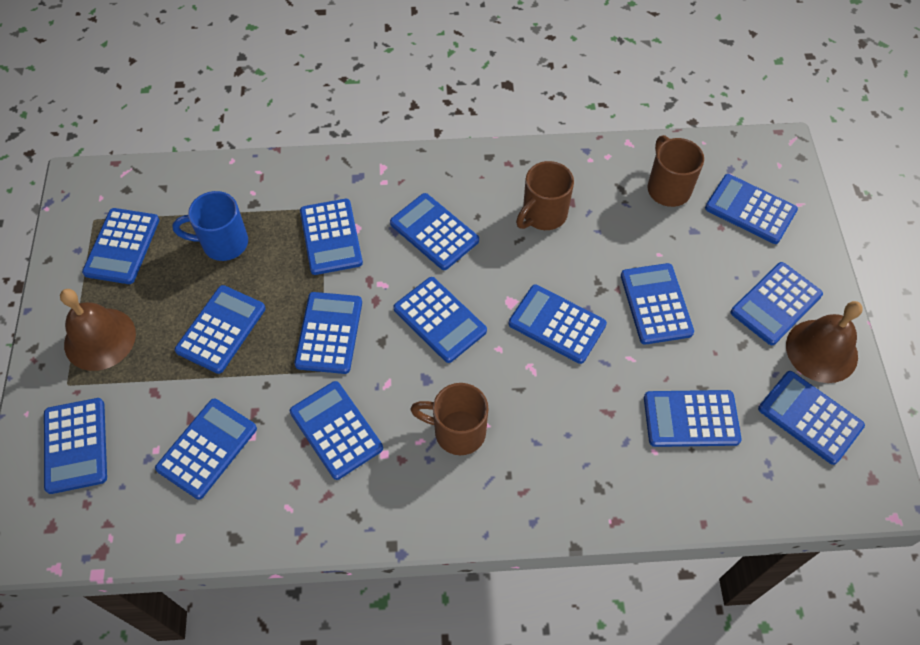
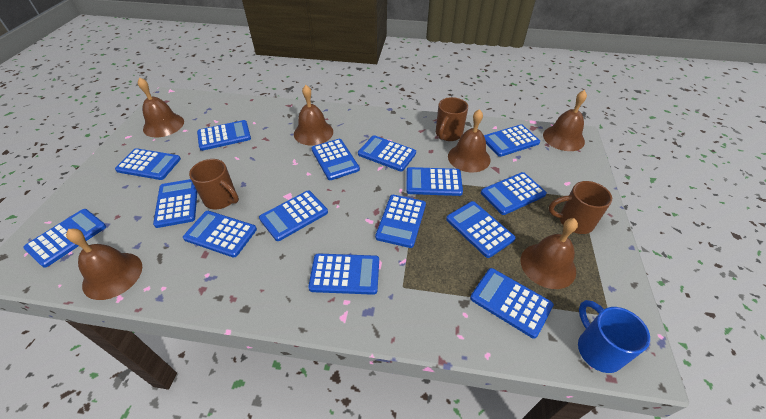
brown bell: 2 -> 6

